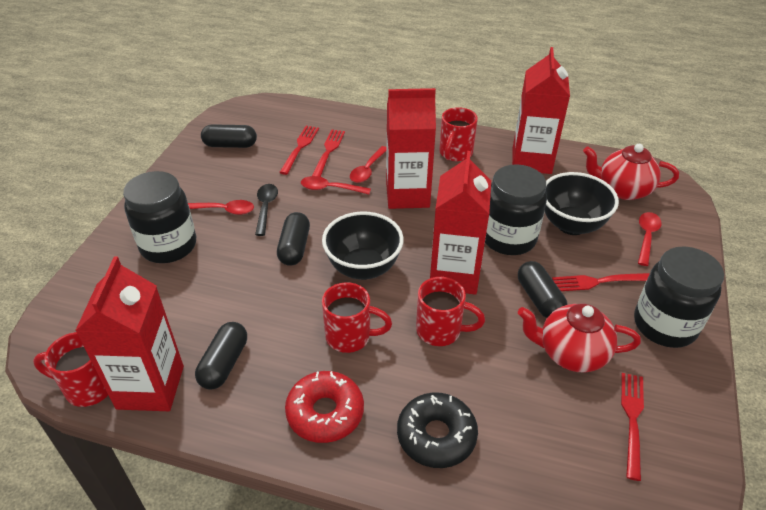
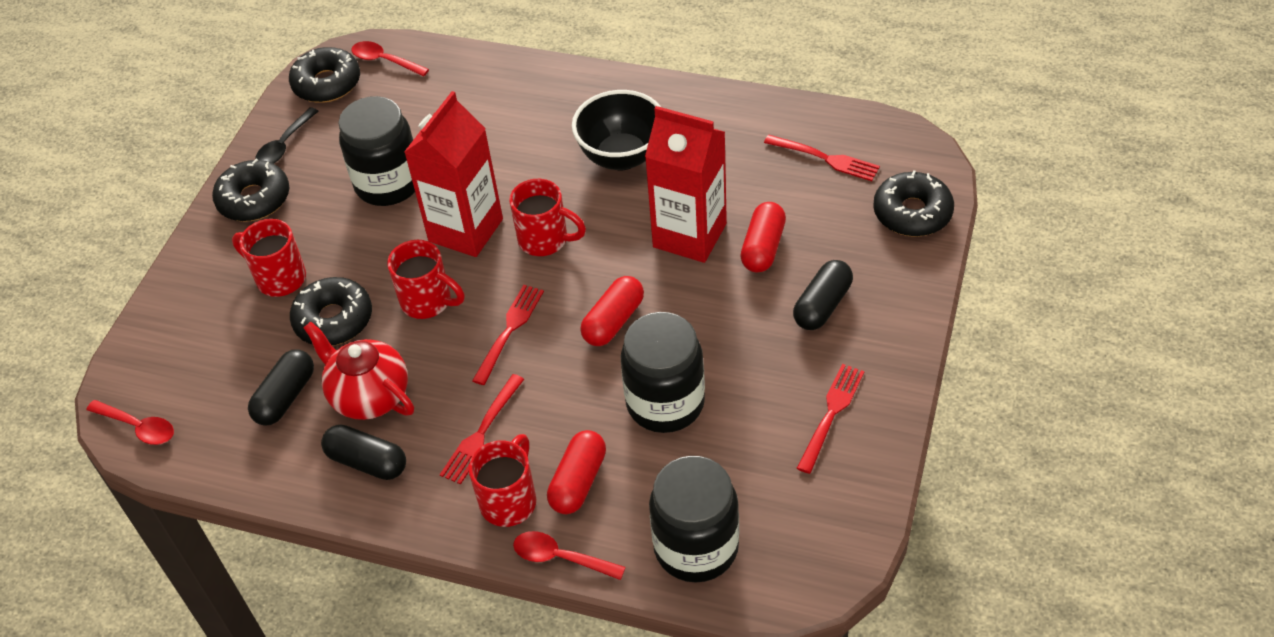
black bowl: 2 -> 1
black capsule: 4 -> 3
black donut: 1 -> 4
red capsule: 0 -> 3
red carton: 4 -> 2
red donut: 1 -> 0
red spoon: 4 -> 3
red teapot: 2 -> 1

